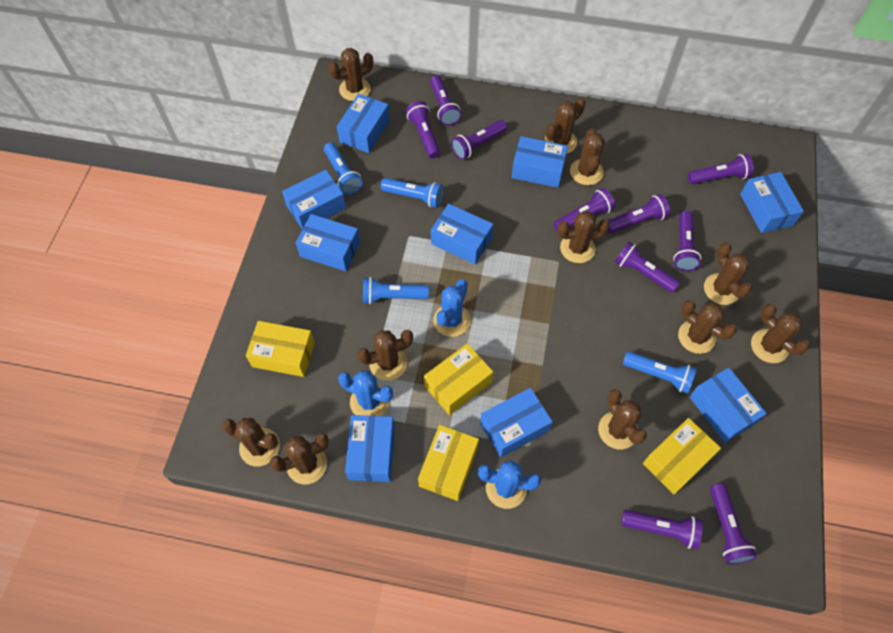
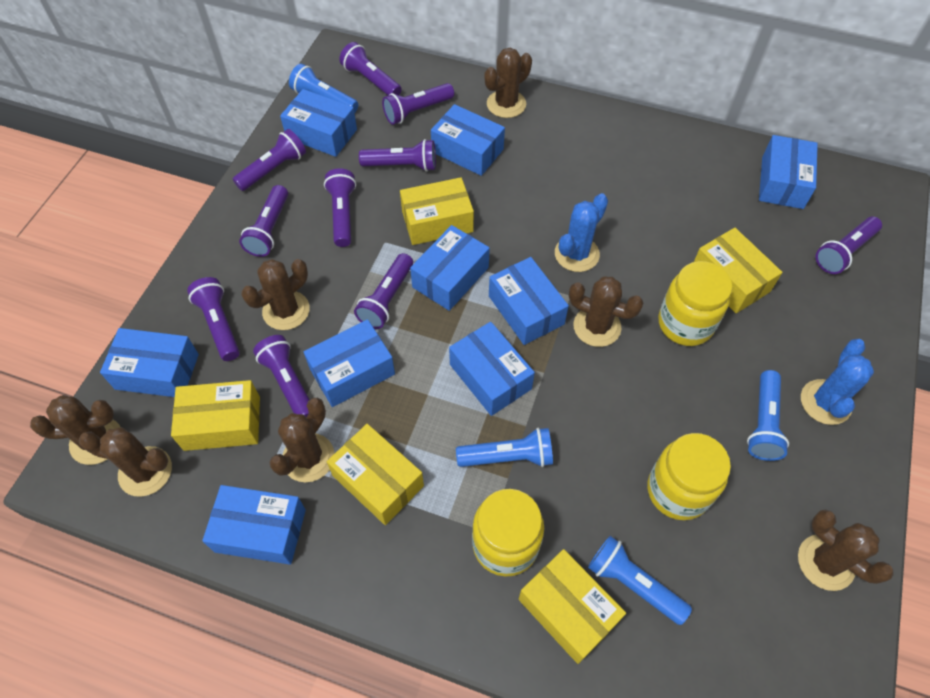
blue cactus: 3 -> 2
brown cactus: 11 -> 7
yellow box: 4 -> 5
yellow jar: 0 -> 3

